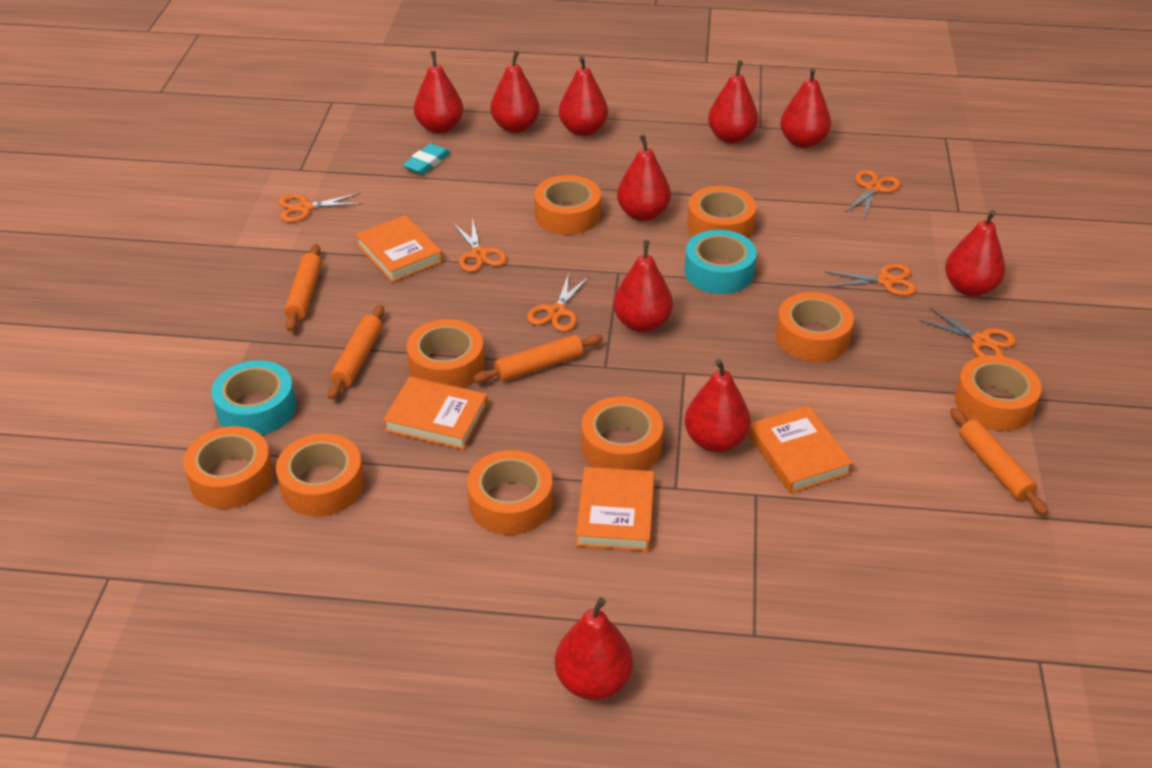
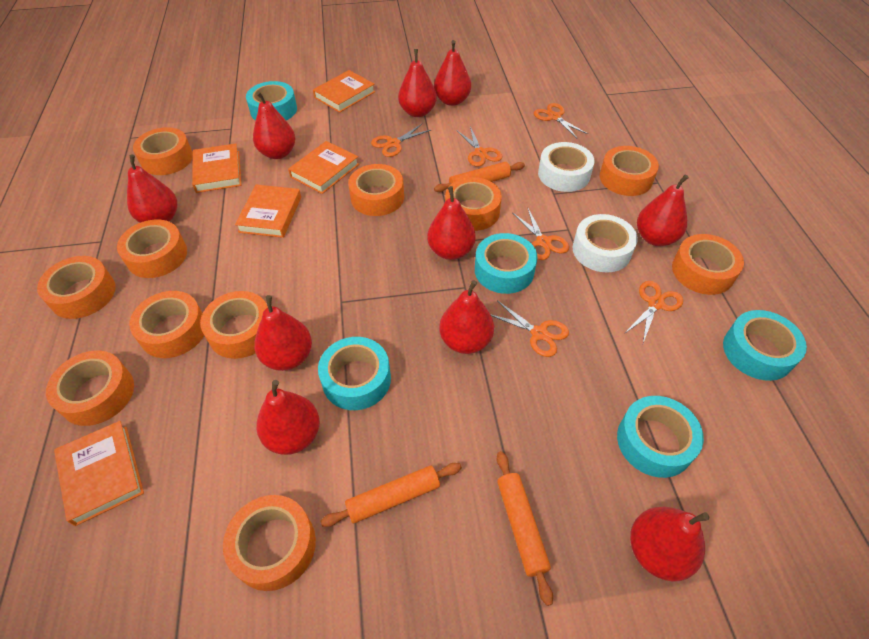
orange book: 4 -> 5
orange rolling pin: 4 -> 3
orange tape: 9 -> 11
turquoise eraser: 1 -> 0
turquoise tape: 2 -> 5
white tape: 0 -> 2

